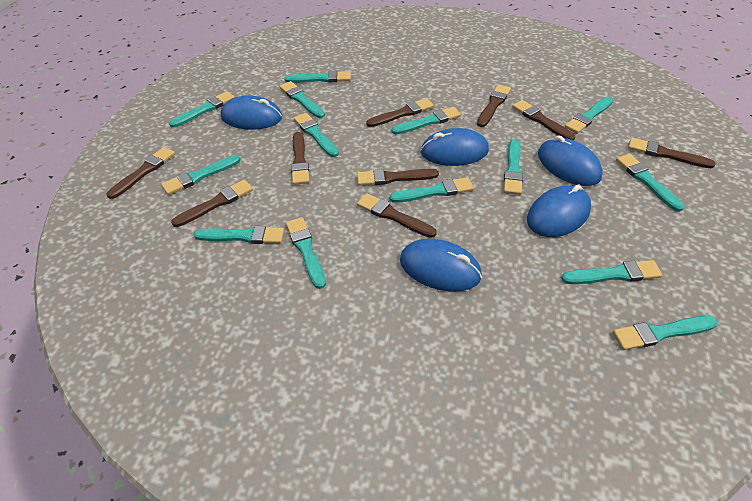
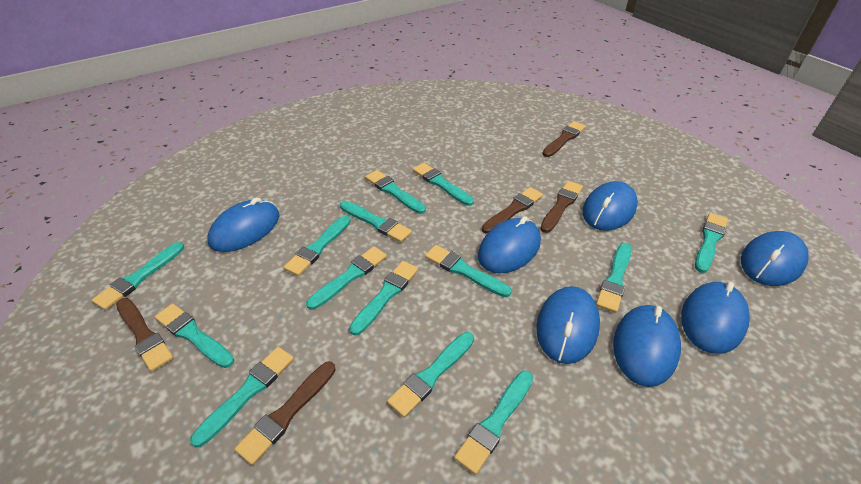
blue mouse: 5 -> 7
brown brush: 9 -> 5

